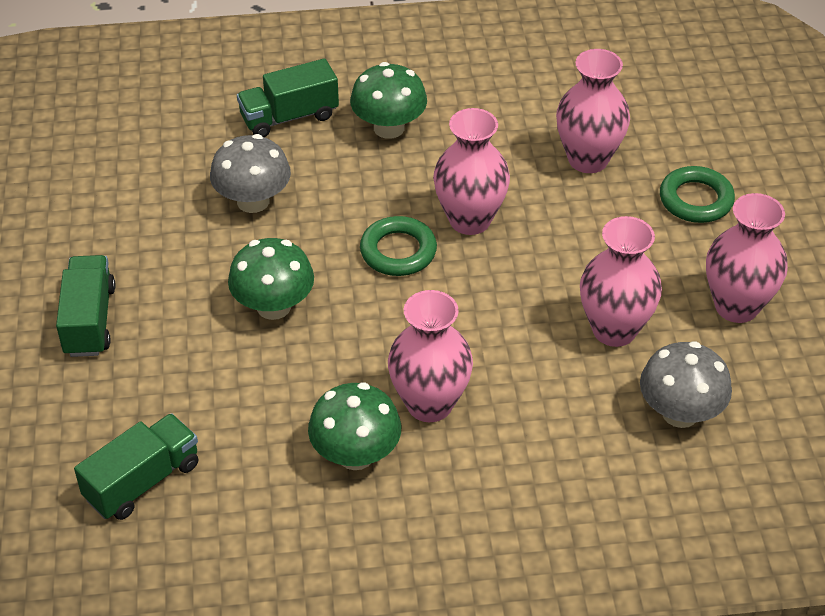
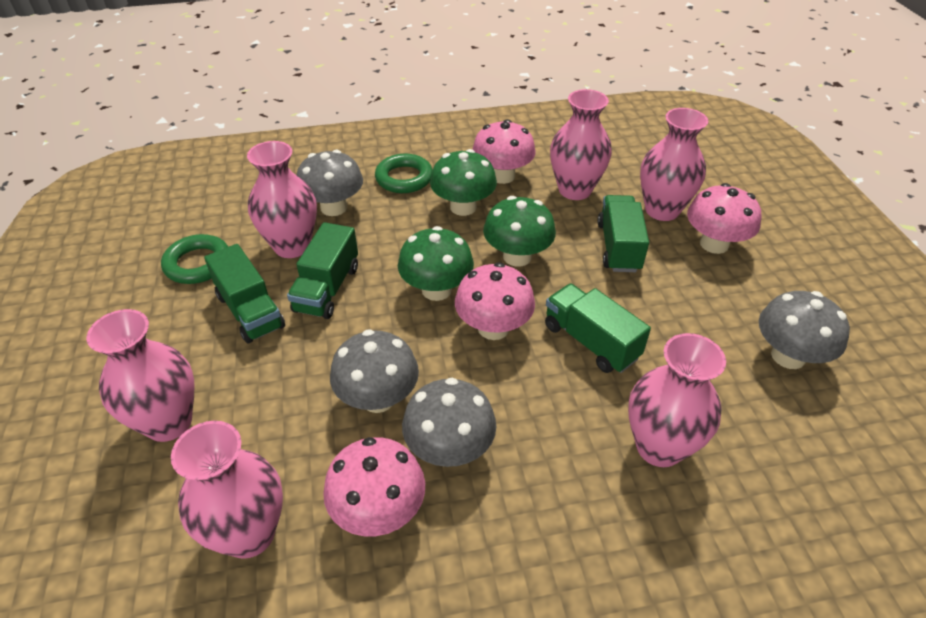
green truck: 3 -> 4
grey mushroom: 2 -> 4
pink mushroom: 0 -> 4
pink vase: 5 -> 6

